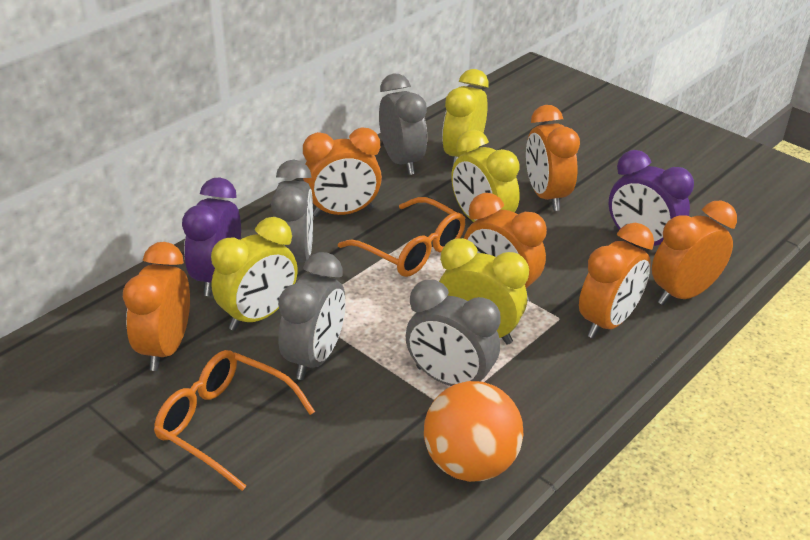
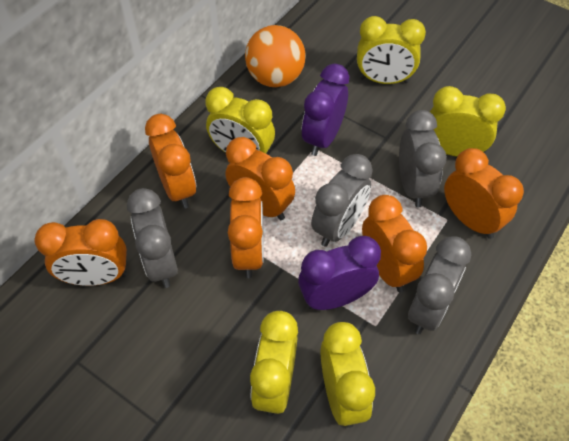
orange glasses: 2 -> 0
yellow clock: 4 -> 5

